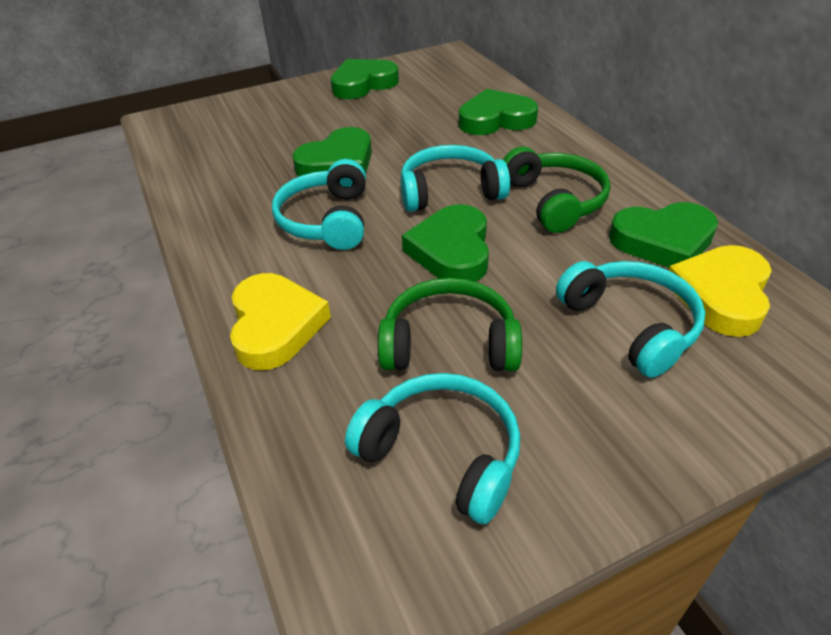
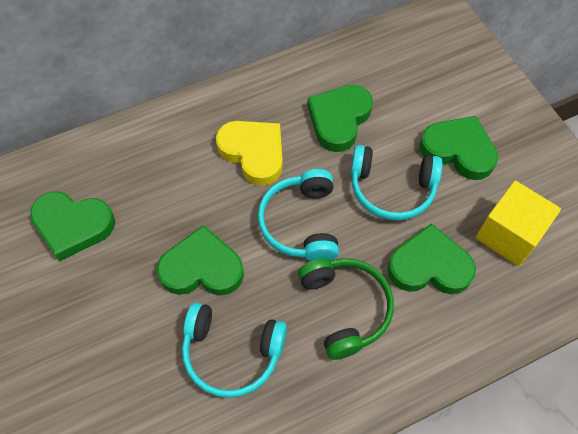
green headphones: 2 -> 1
turquoise headphones: 4 -> 3
yellow cube: 0 -> 1
yellow heart: 2 -> 1

